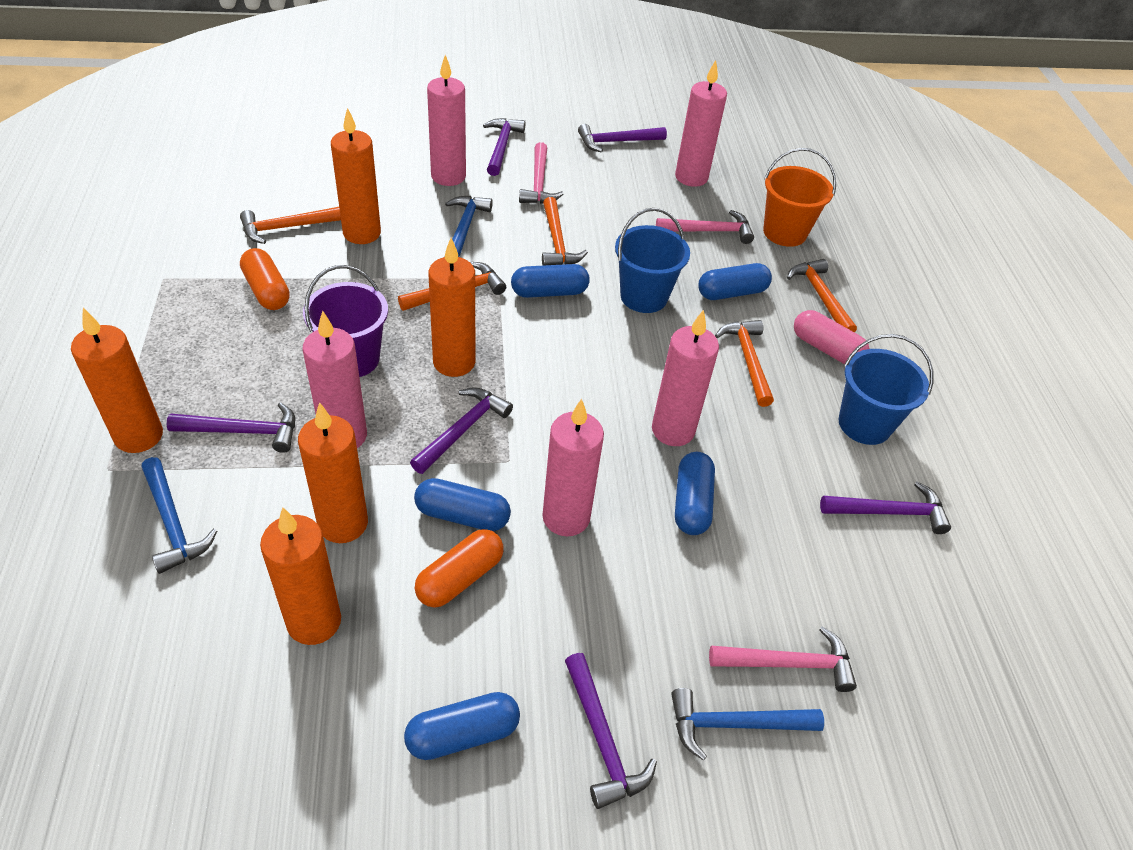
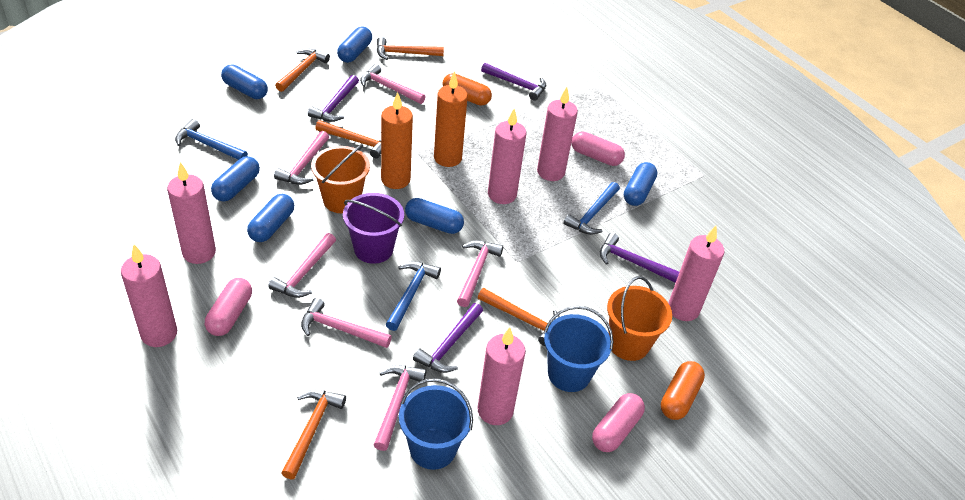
blue capsule: 5 -> 6
orange bucket: 1 -> 2
orange candle: 5 -> 2
pink candle: 5 -> 6
pink capsule: 1 -> 3
pink hammer: 3 -> 6
purple hammer: 6 -> 4

